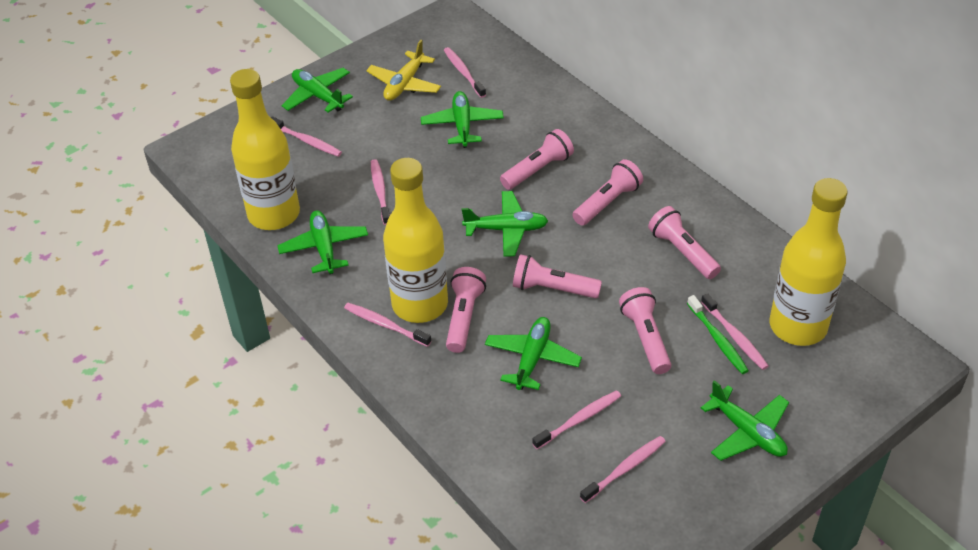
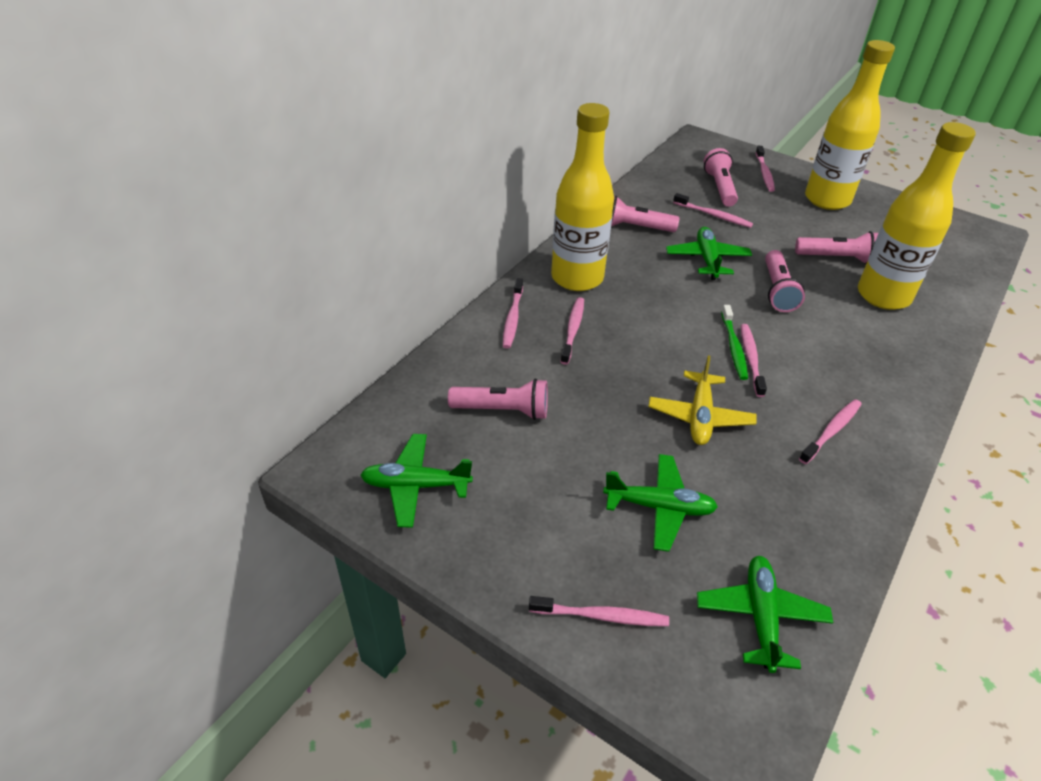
green plane: 6 -> 4
pink flashlight: 6 -> 5

